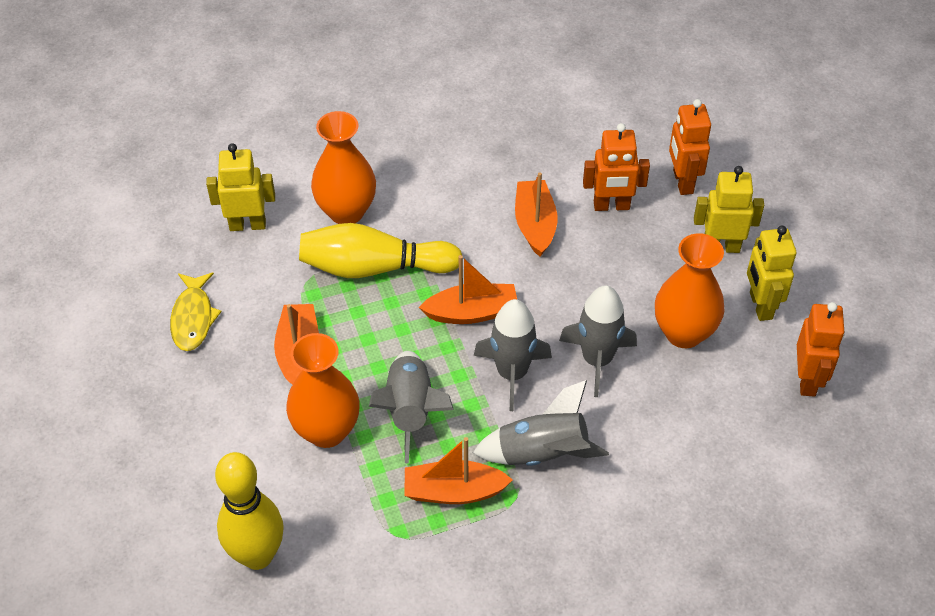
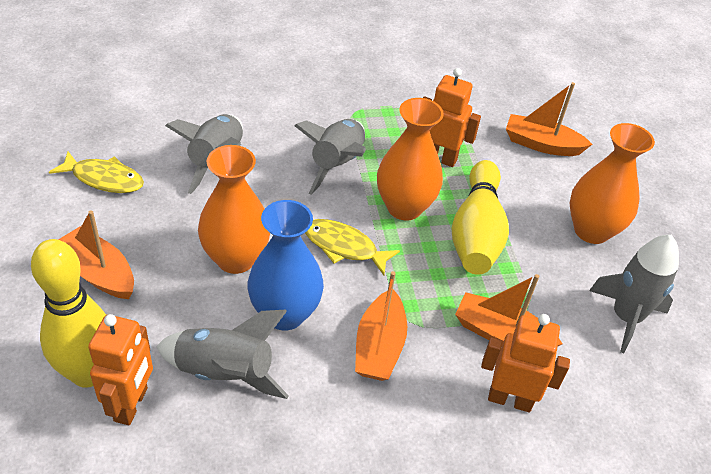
blue vase: 0 -> 1
yellow fish: 1 -> 2
yellow robot: 3 -> 0

